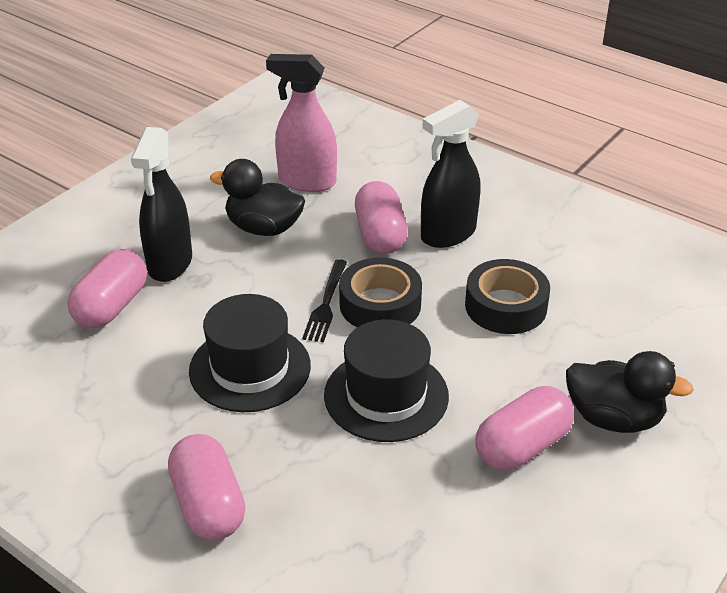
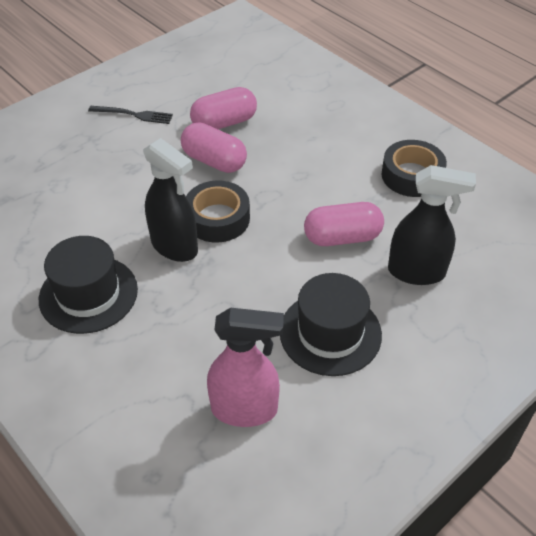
black duck: 2 -> 0
pink capsule: 4 -> 3

